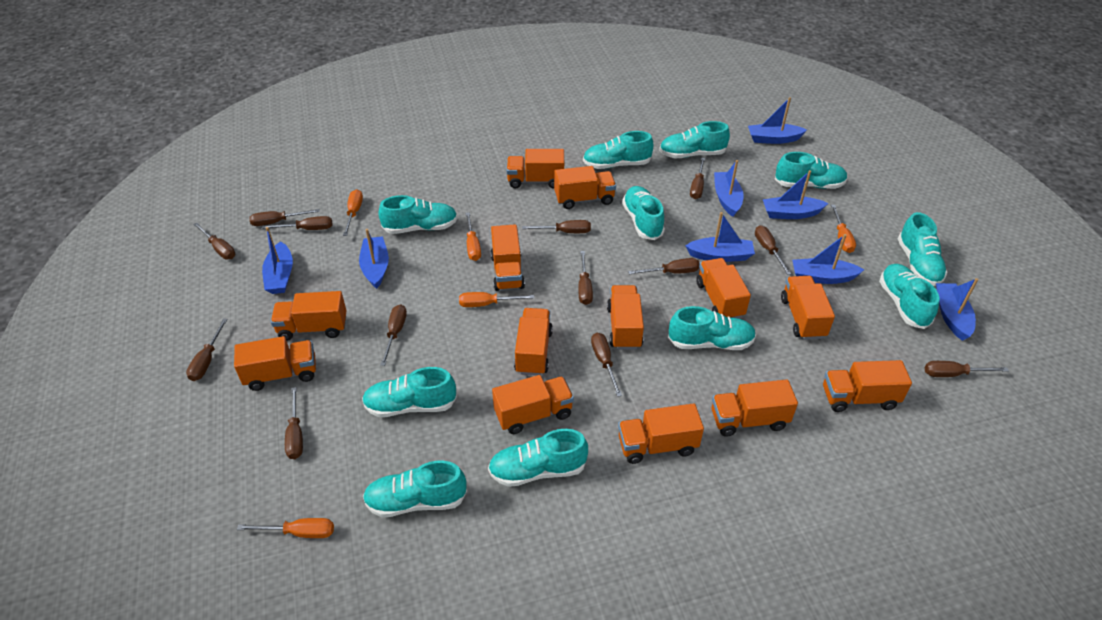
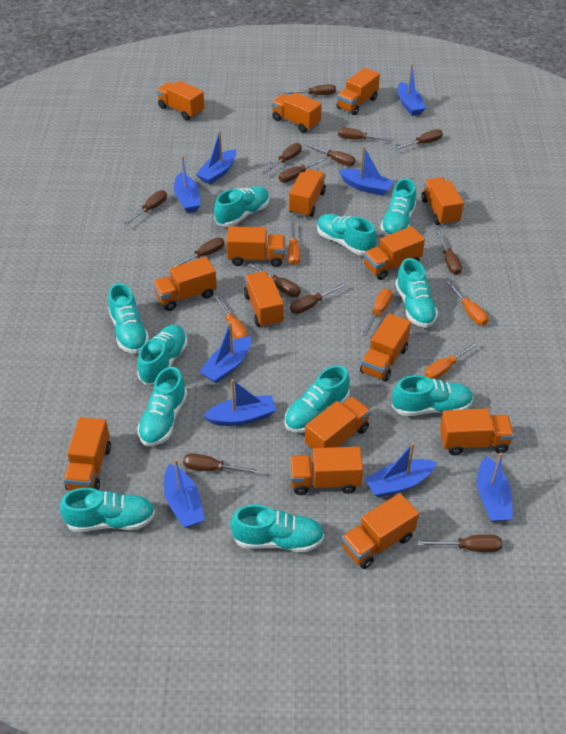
blue boat: 8 -> 9
orange truck: 13 -> 15

